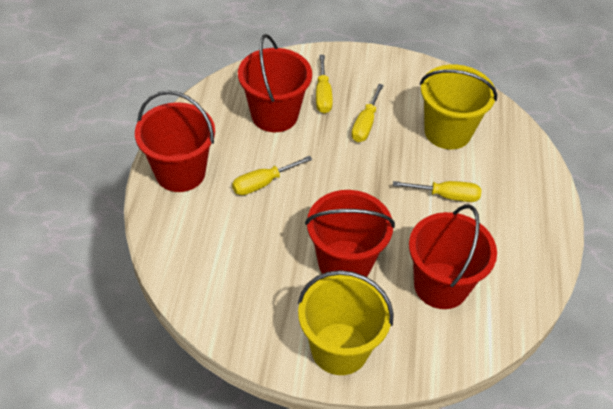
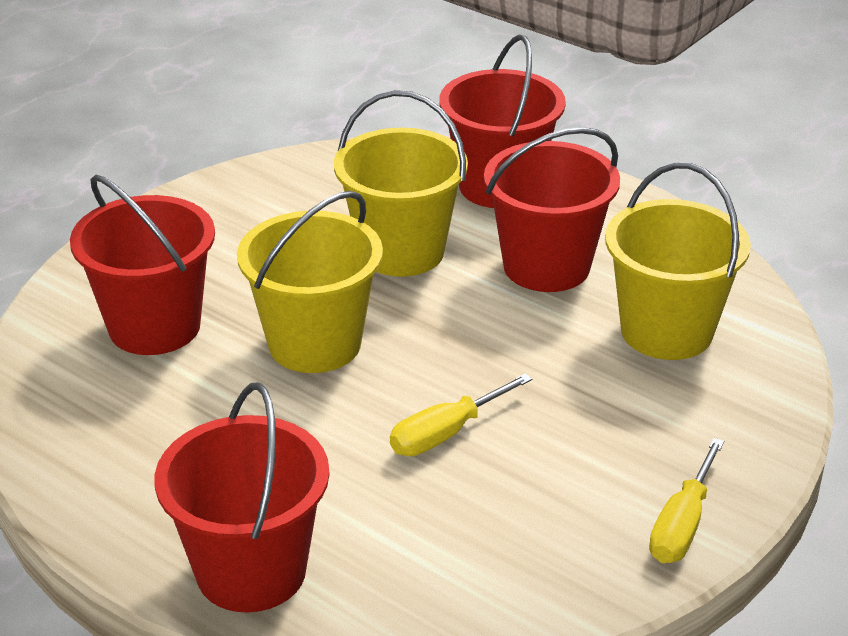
yellow bucket: 2 -> 3
yellow screwdriver: 4 -> 2

